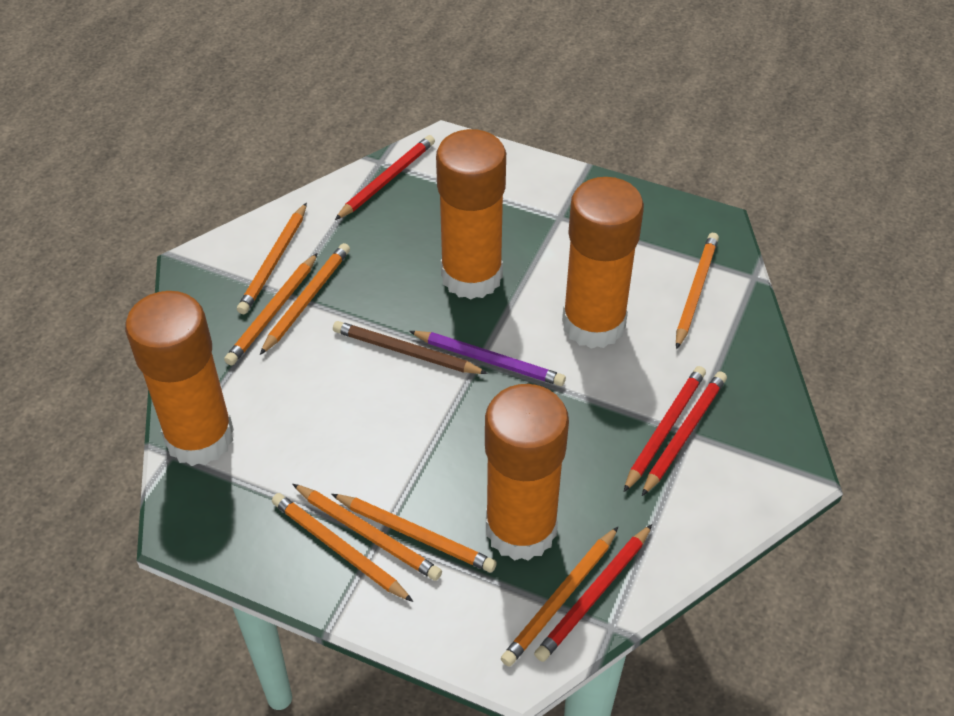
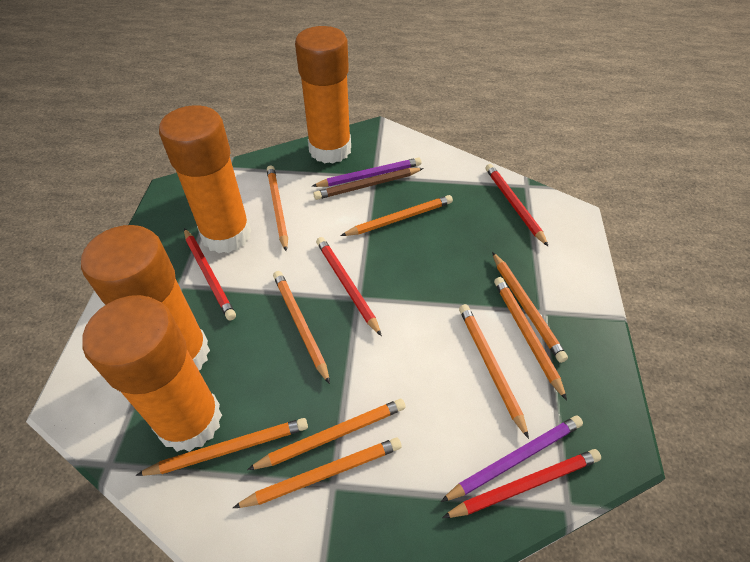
orange pencil: 8 -> 9
purple pencil: 1 -> 2

